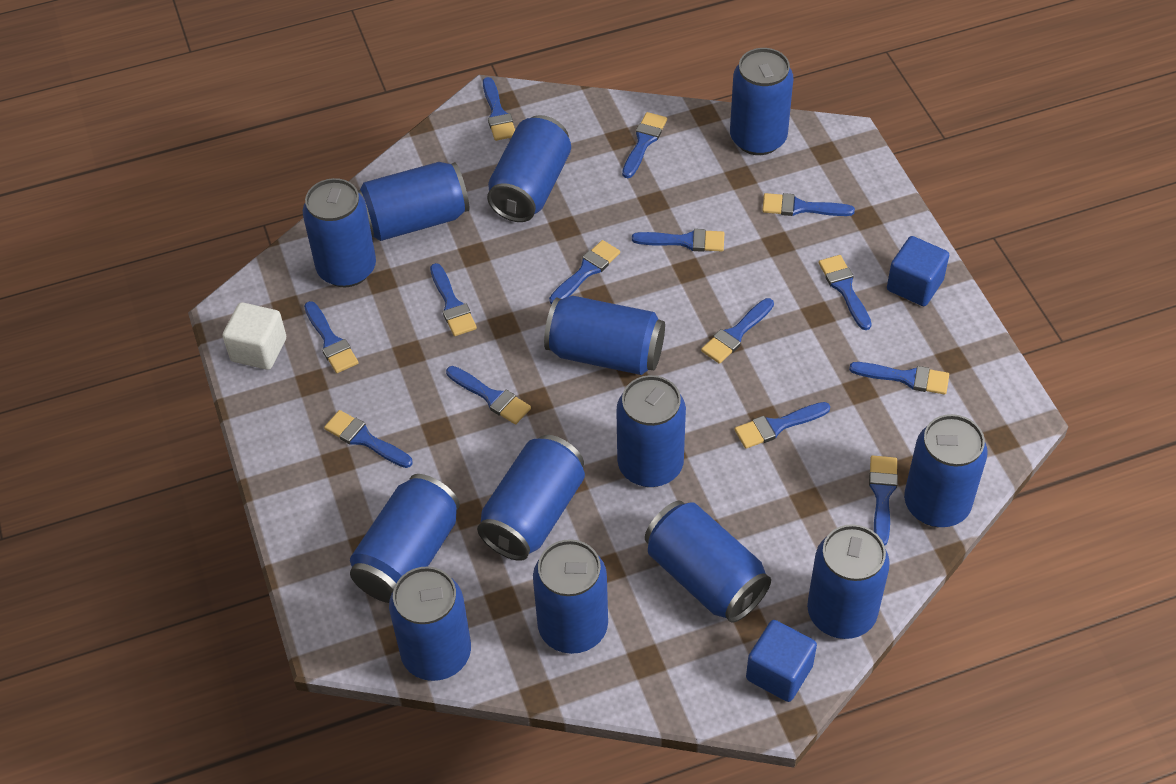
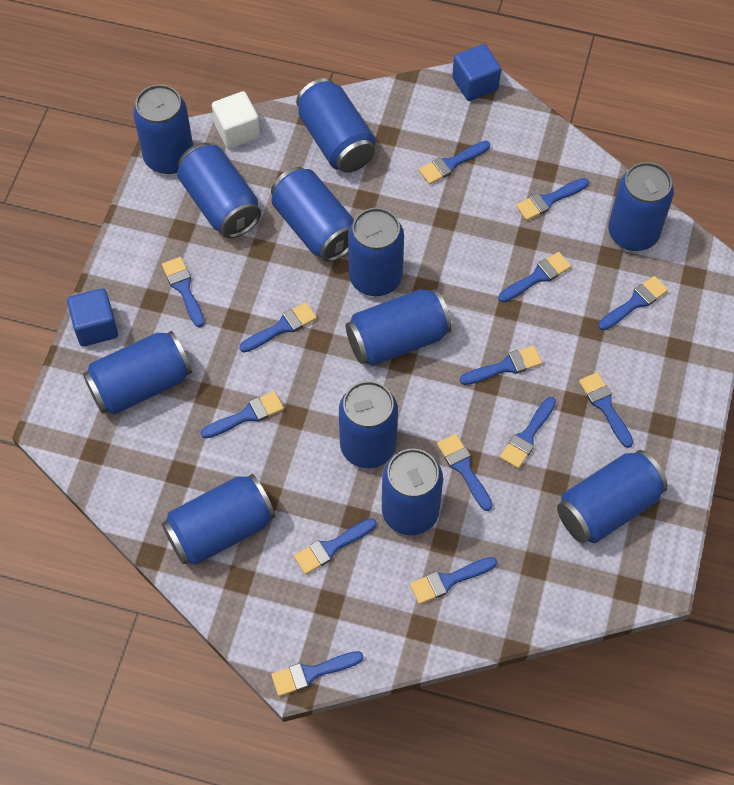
blue can: 13 -> 12

